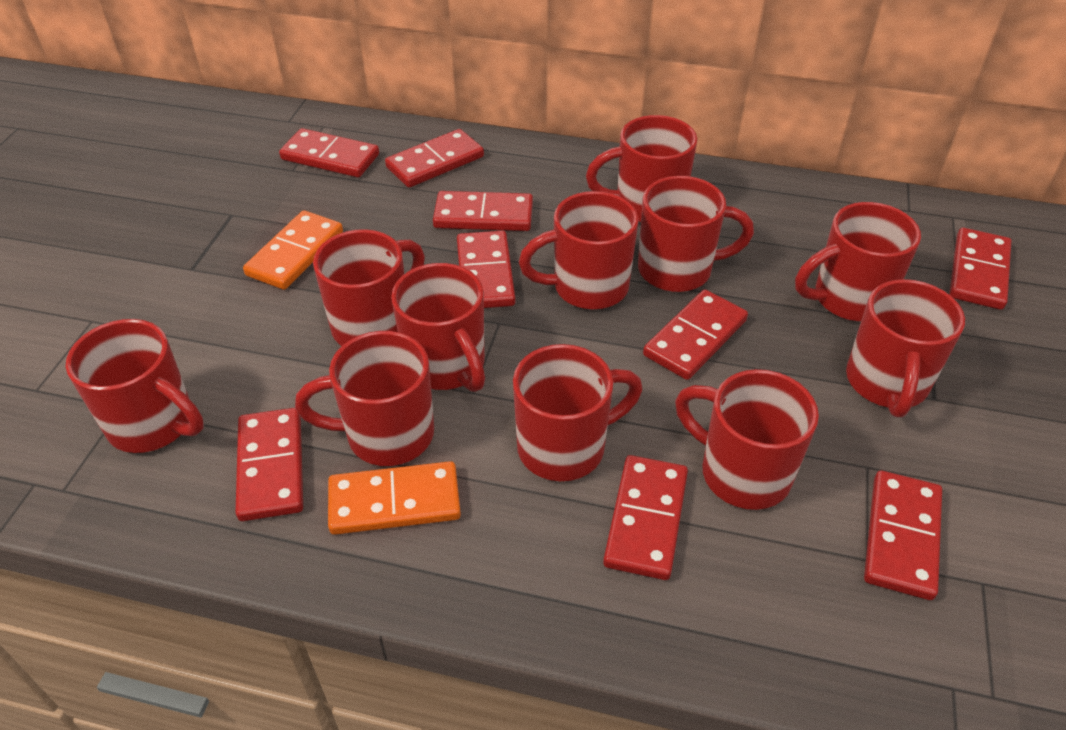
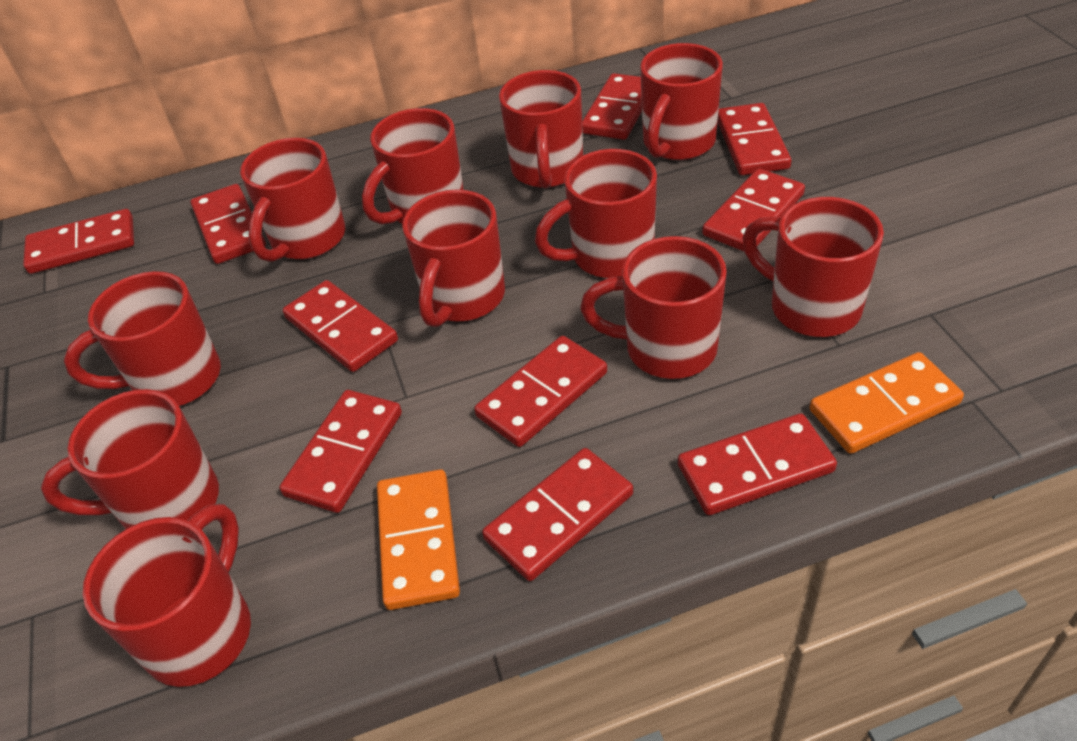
red domino: 9 -> 10

